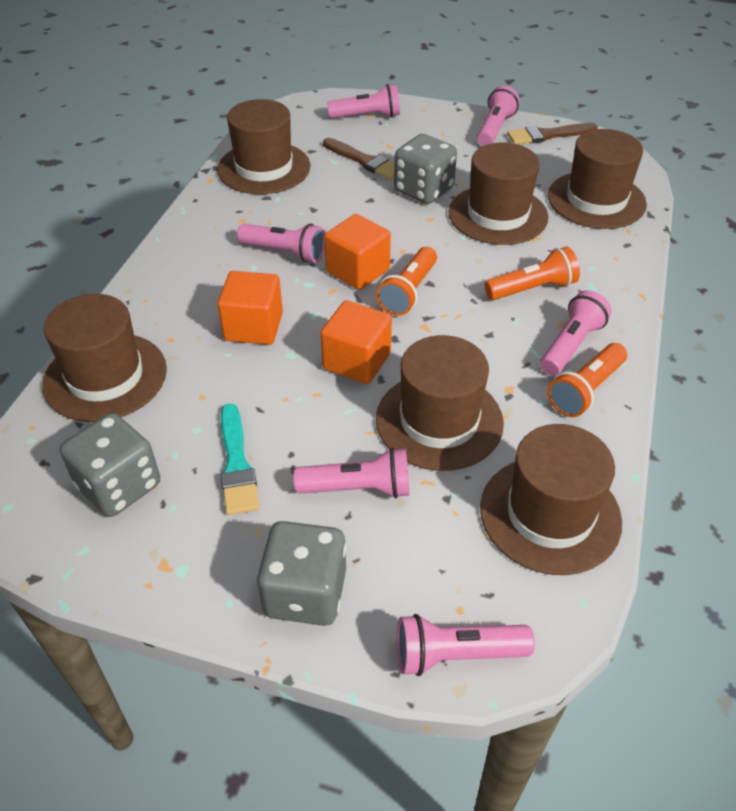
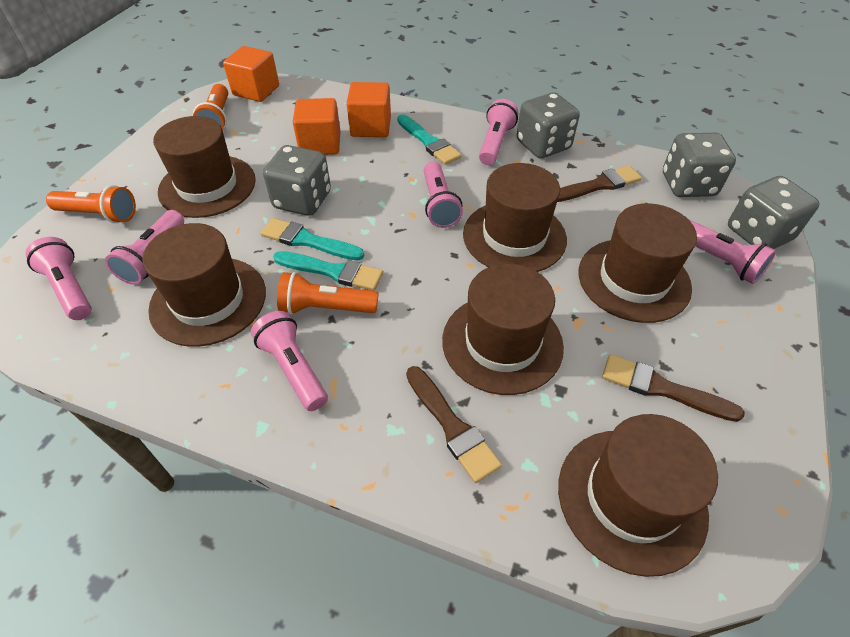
brown brush: 2 -> 3
grey dice: 3 -> 4
turquoise brush: 1 -> 3

